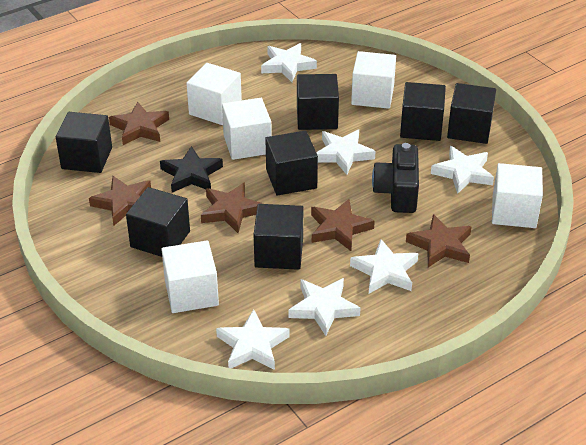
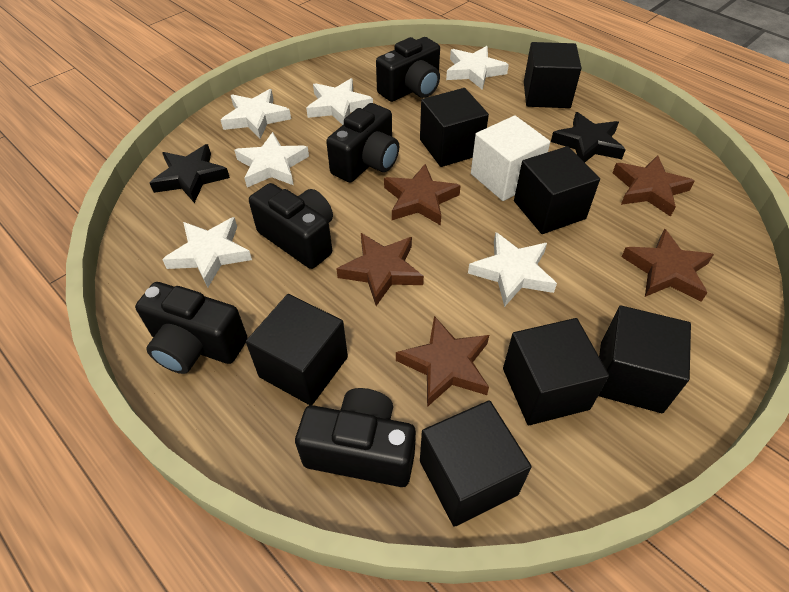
black camera: 1 -> 5
black star: 1 -> 2
white cube: 5 -> 1

